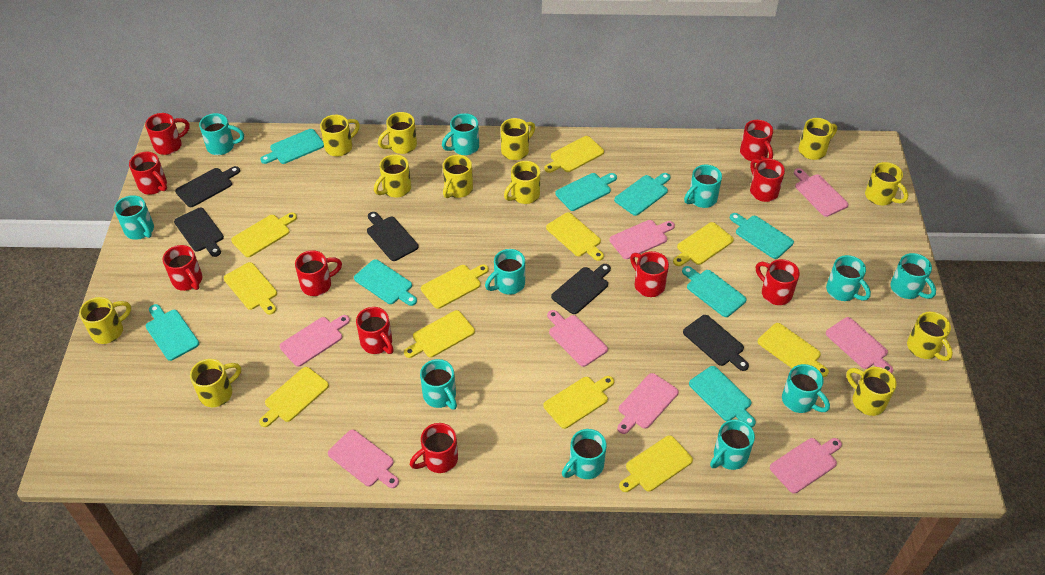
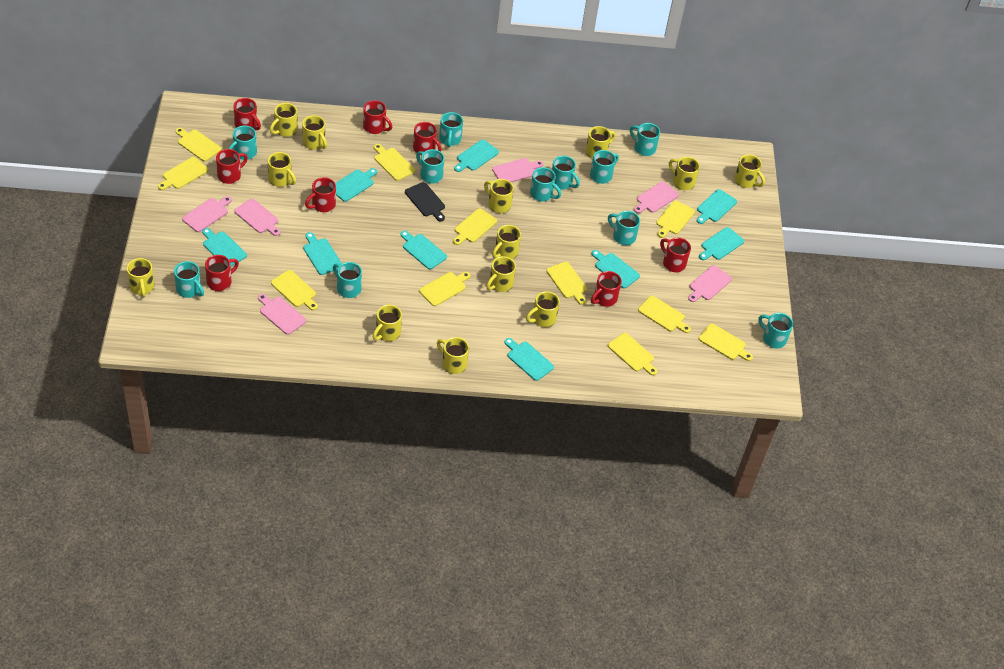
black cutting board: 5 -> 1
pink cutting board: 8 -> 6
red mug: 10 -> 8
turquoise cutting board: 8 -> 9
yellow mug: 12 -> 13

